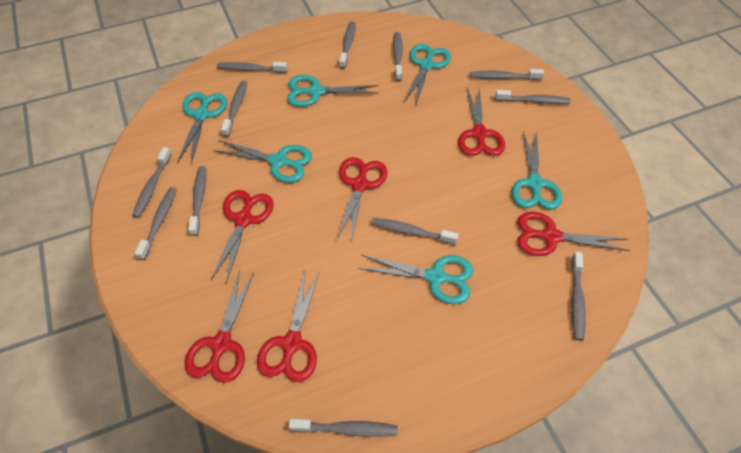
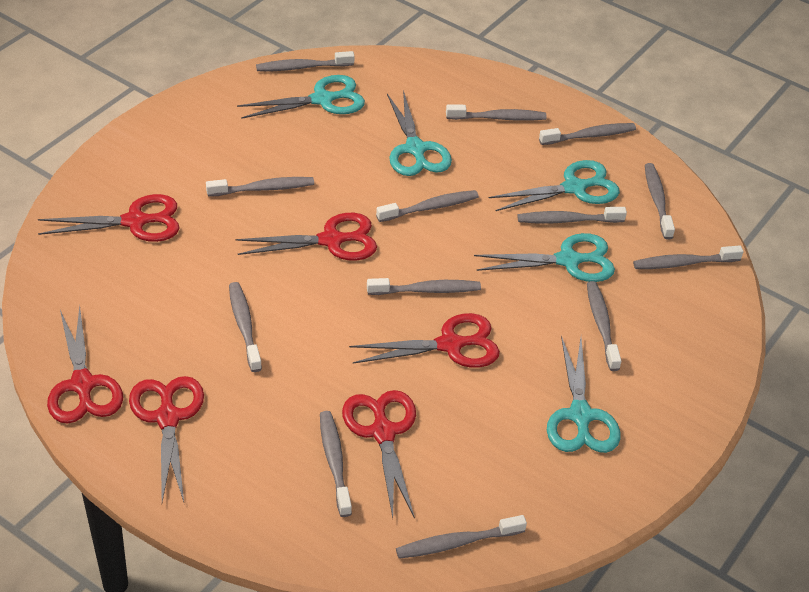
grey toothbrush: 12 -> 13
turquoise scissors: 6 -> 5

